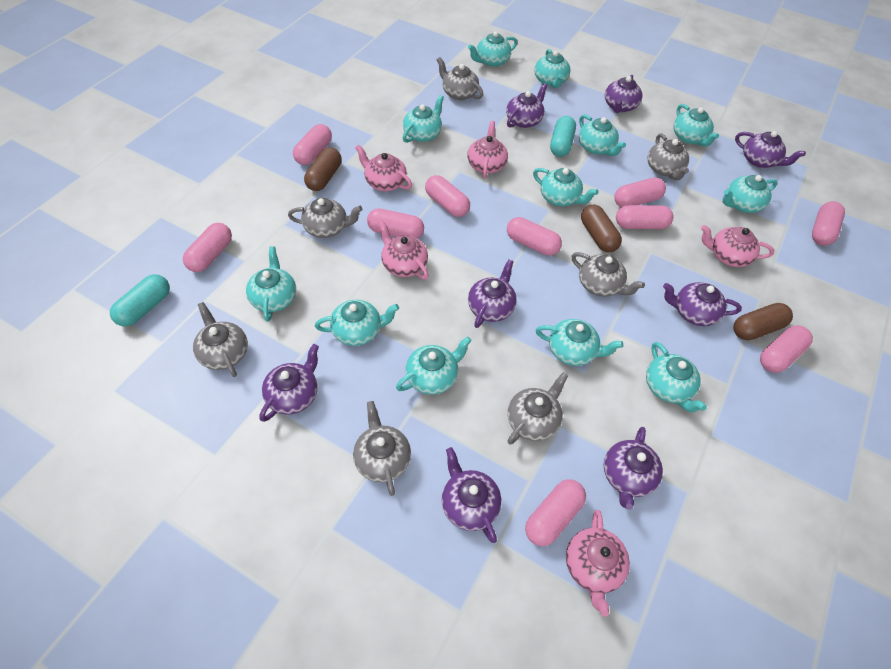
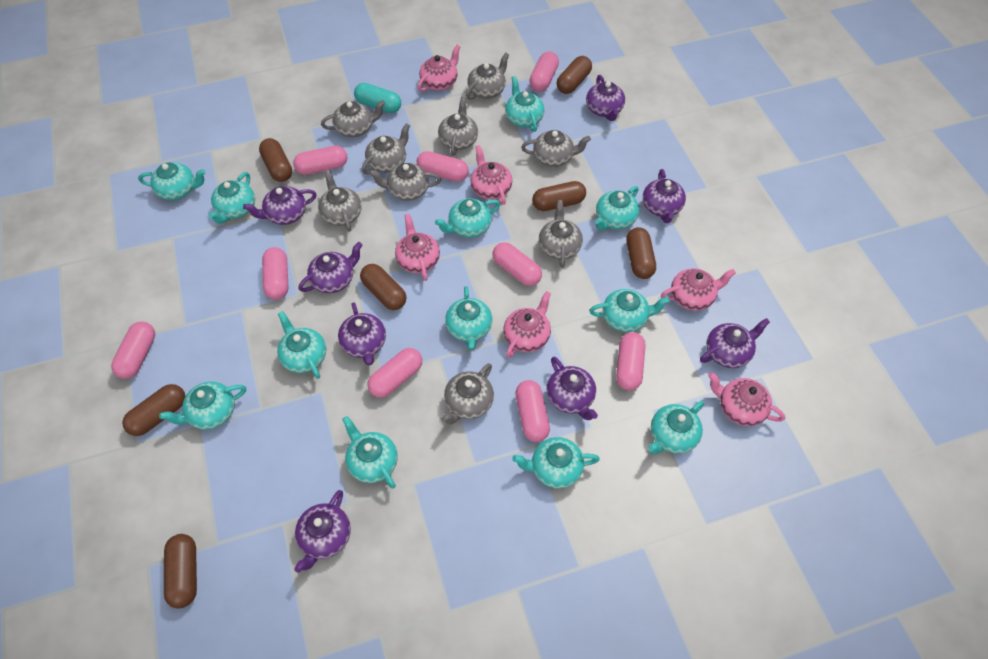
brown capsule: 3 -> 7
grey teapot: 7 -> 9
pink capsule: 10 -> 9
pink teapot: 5 -> 6
turquoise capsule: 2 -> 1

